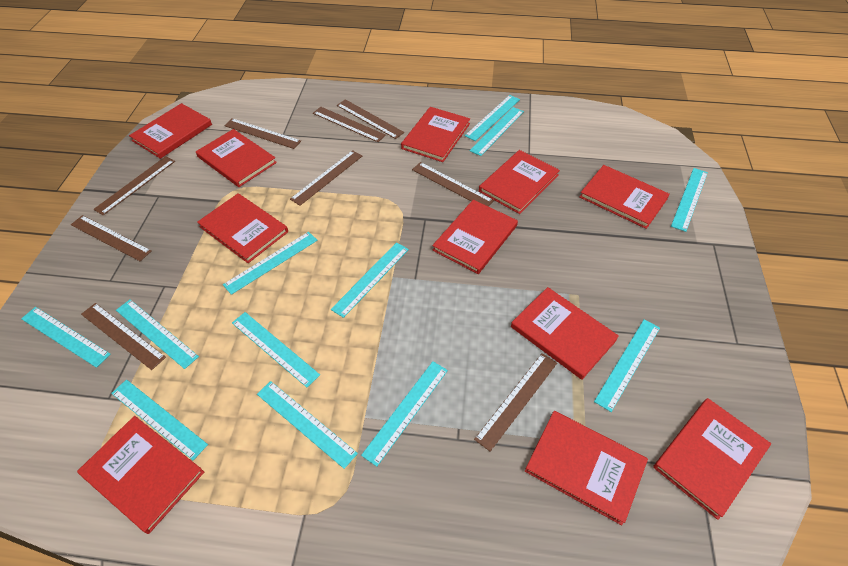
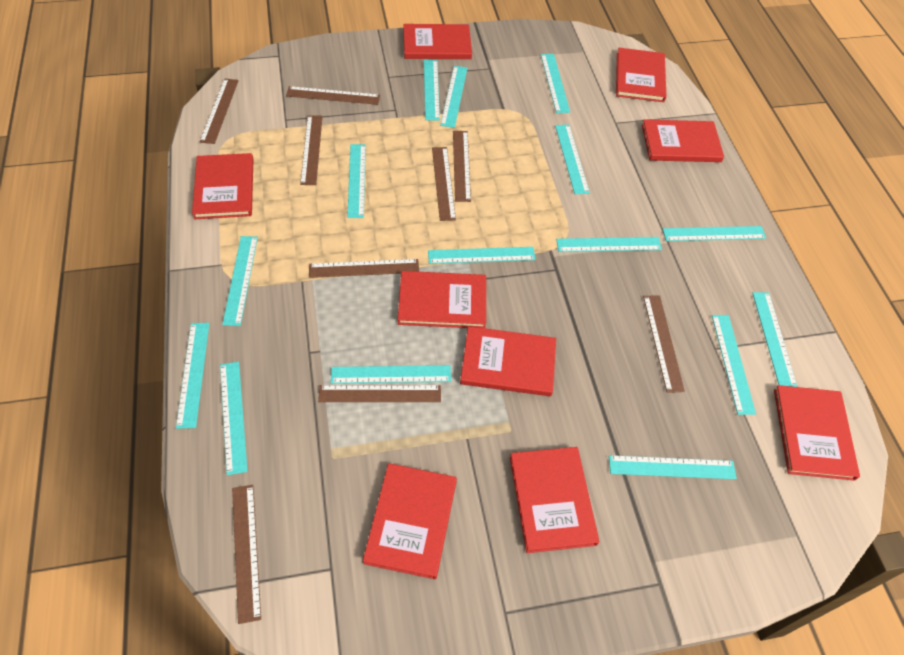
red book: 11 -> 9
turquoise ruler: 12 -> 15

